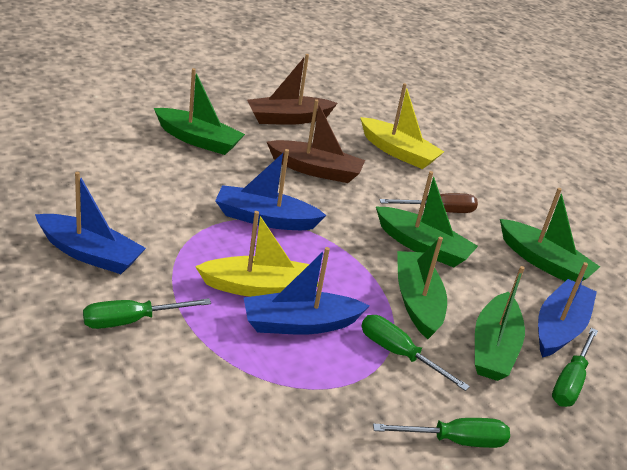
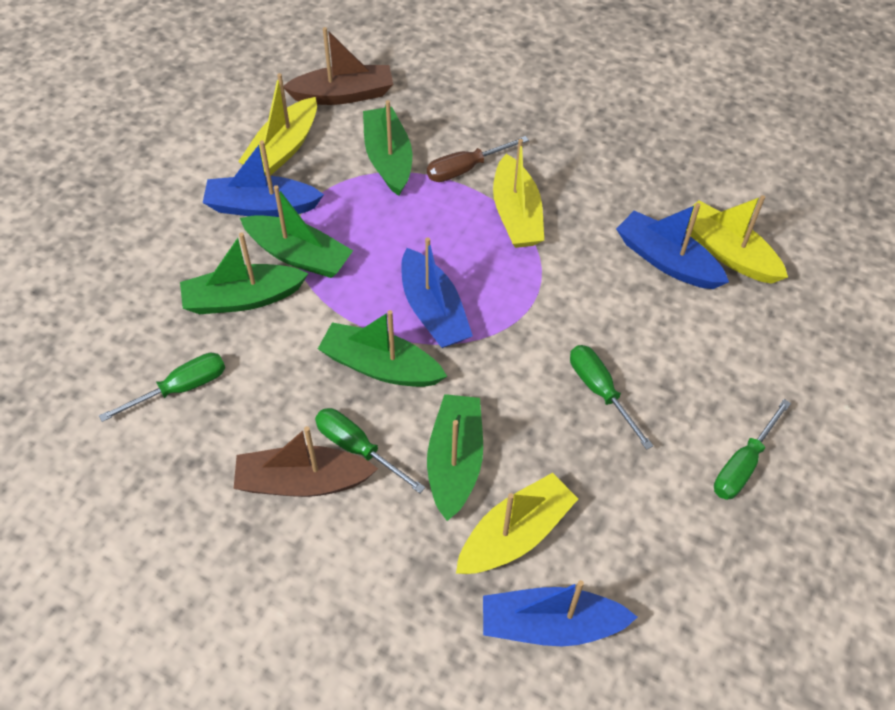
yellow boat: 2 -> 4

